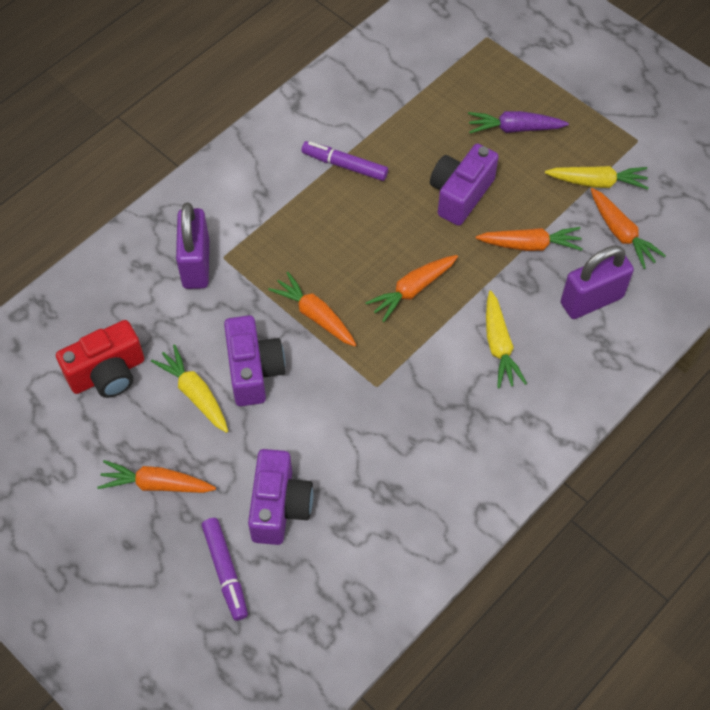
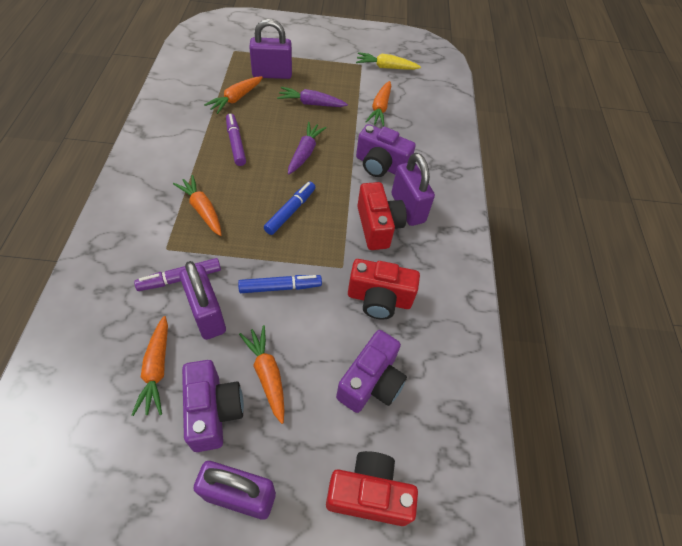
blue marker: 0 -> 2
purple carrot: 1 -> 2
purple padlock: 2 -> 4
red camera: 1 -> 3
yellow carrot: 3 -> 1

